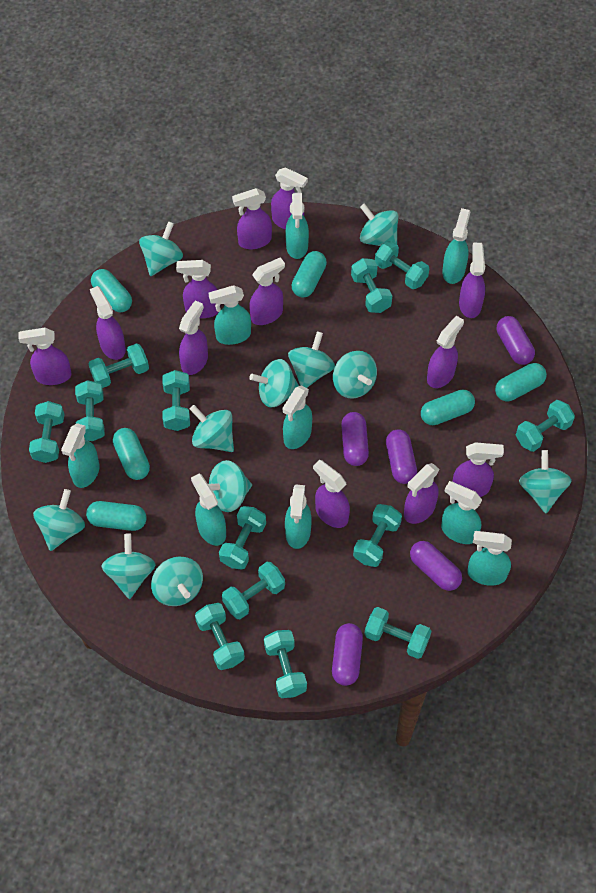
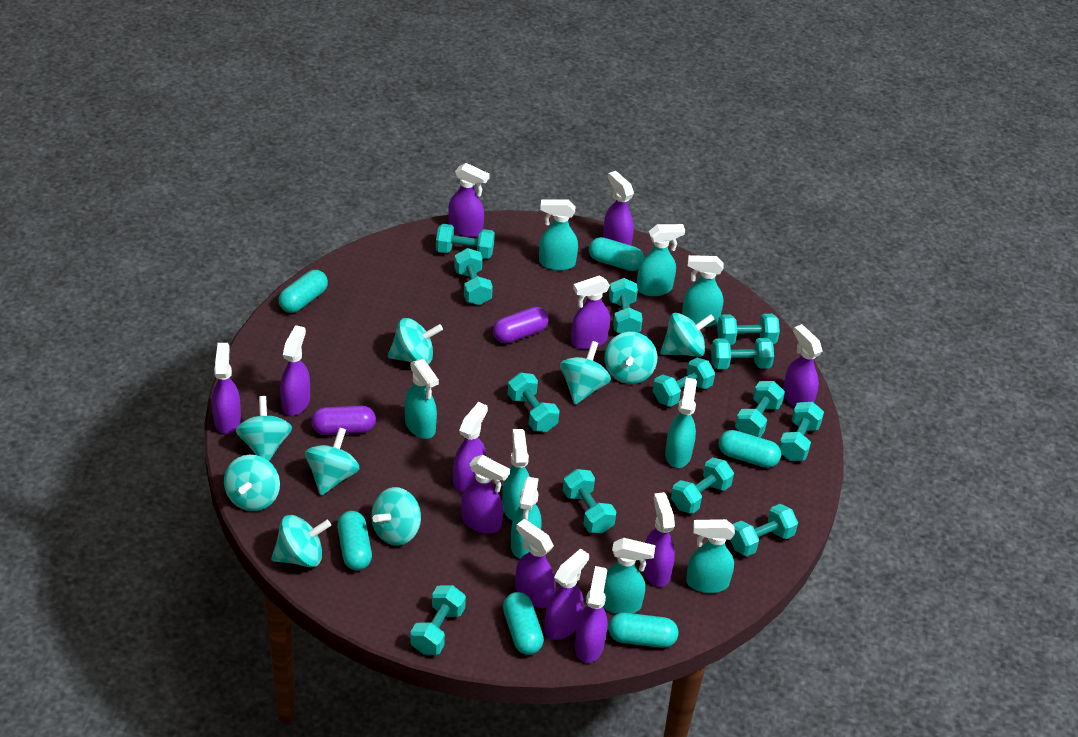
purple capsule: 5 -> 2
turquoise spinning top: 11 -> 9

